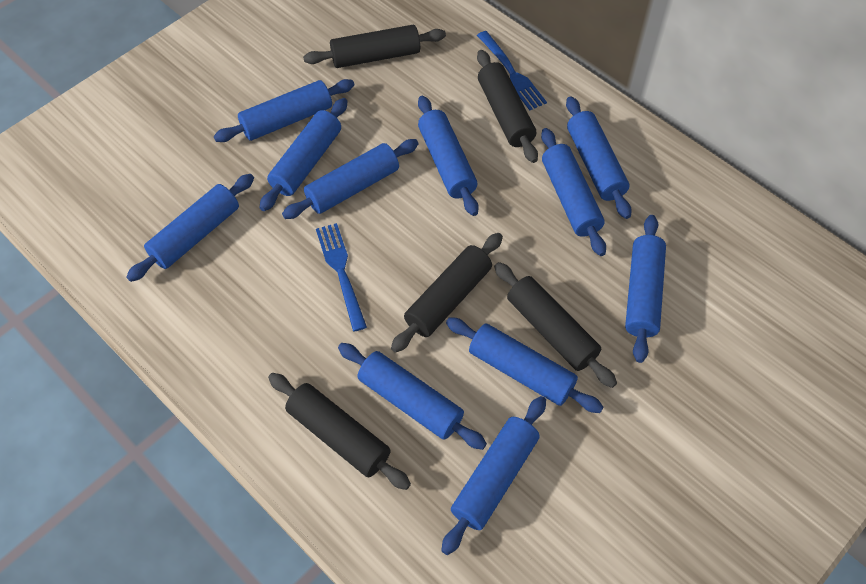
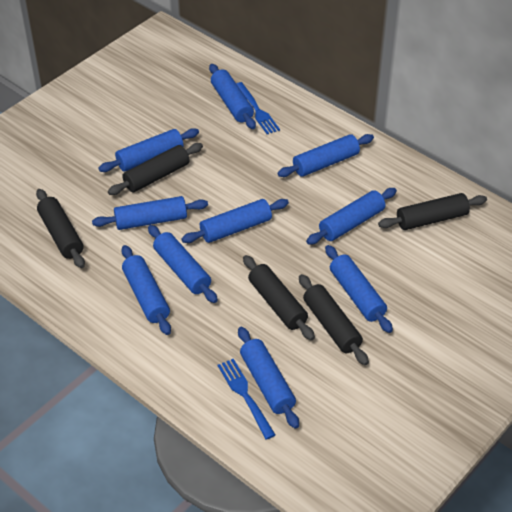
blue rolling pin: 11 -> 10

